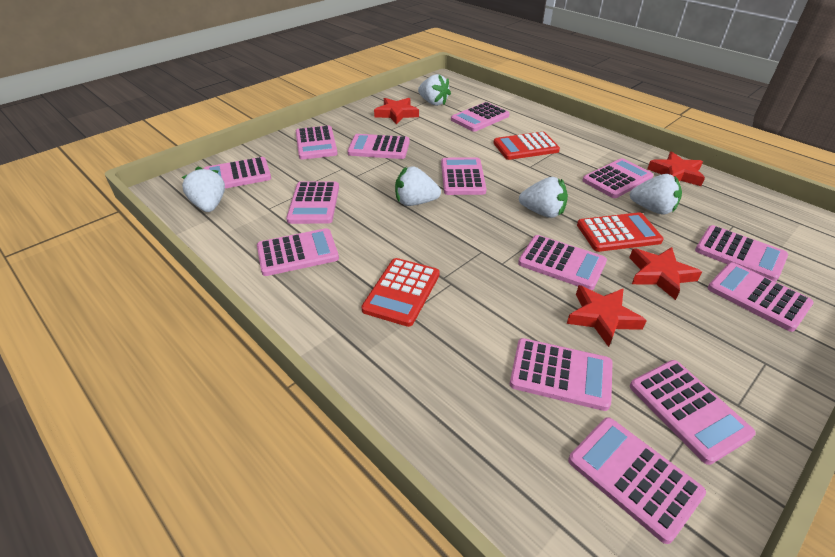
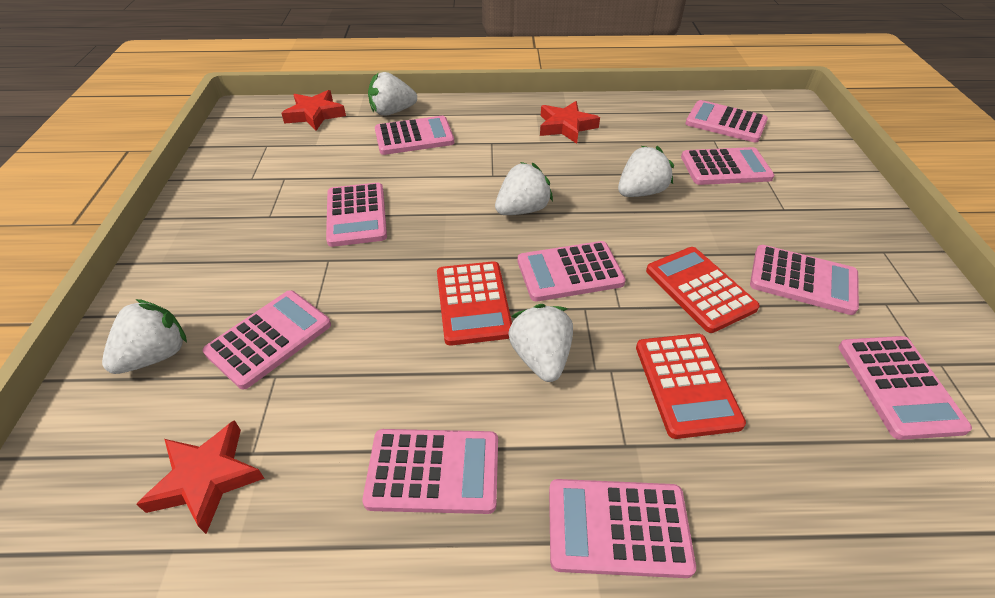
pink calculator: 14 -> 10
red star: 4 -> 3

